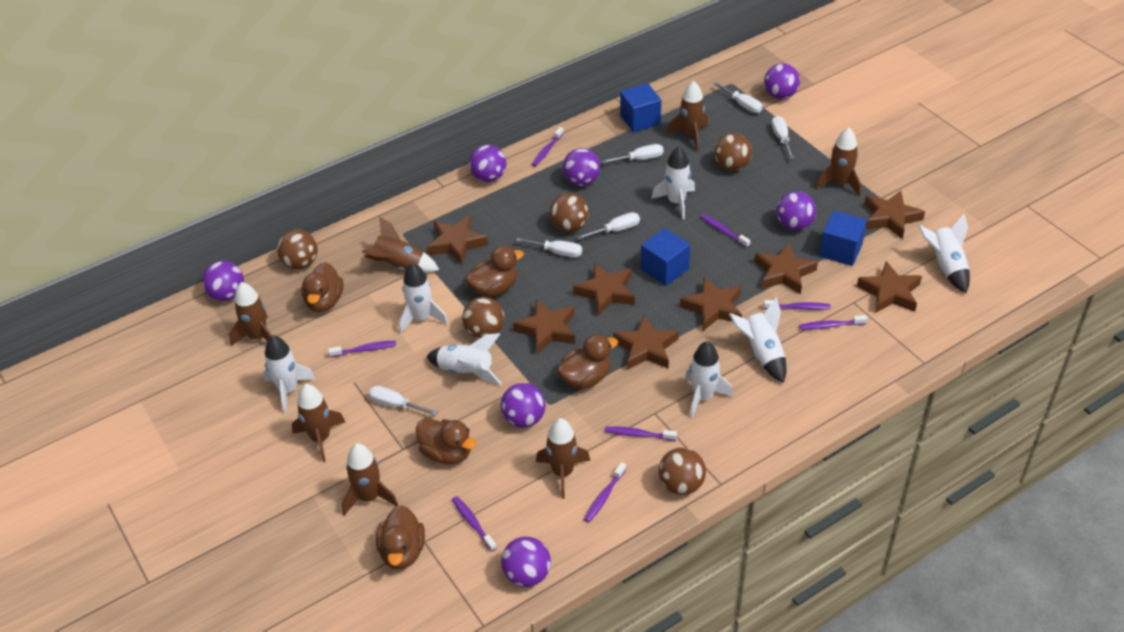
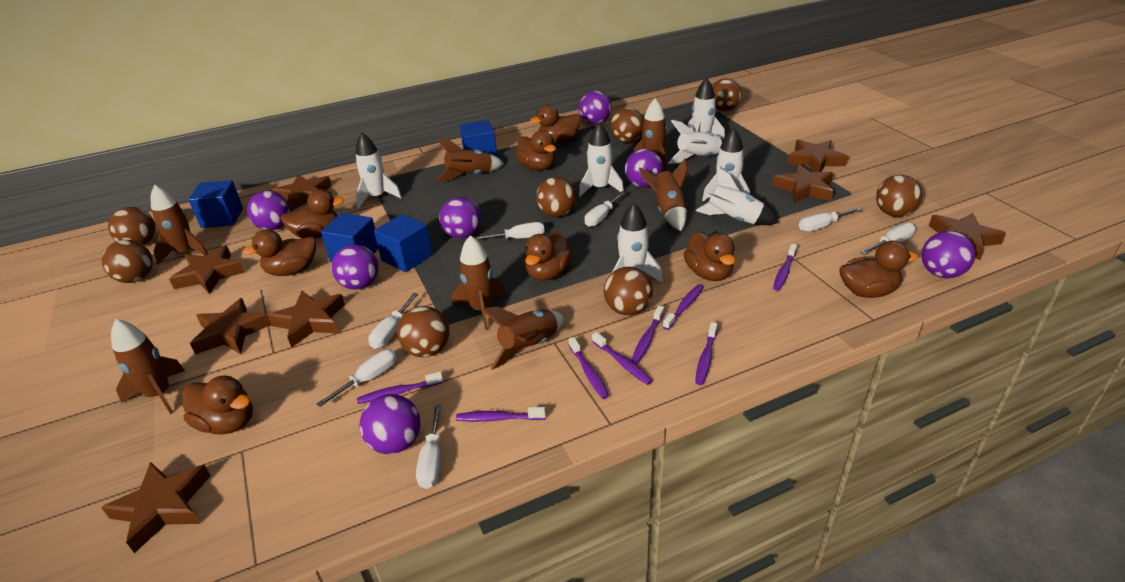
blue cube: 3 -> 4
brown ball: 5 -> 8
brown duck: 5 -> 8
white screwdriver: 6 -> 7

